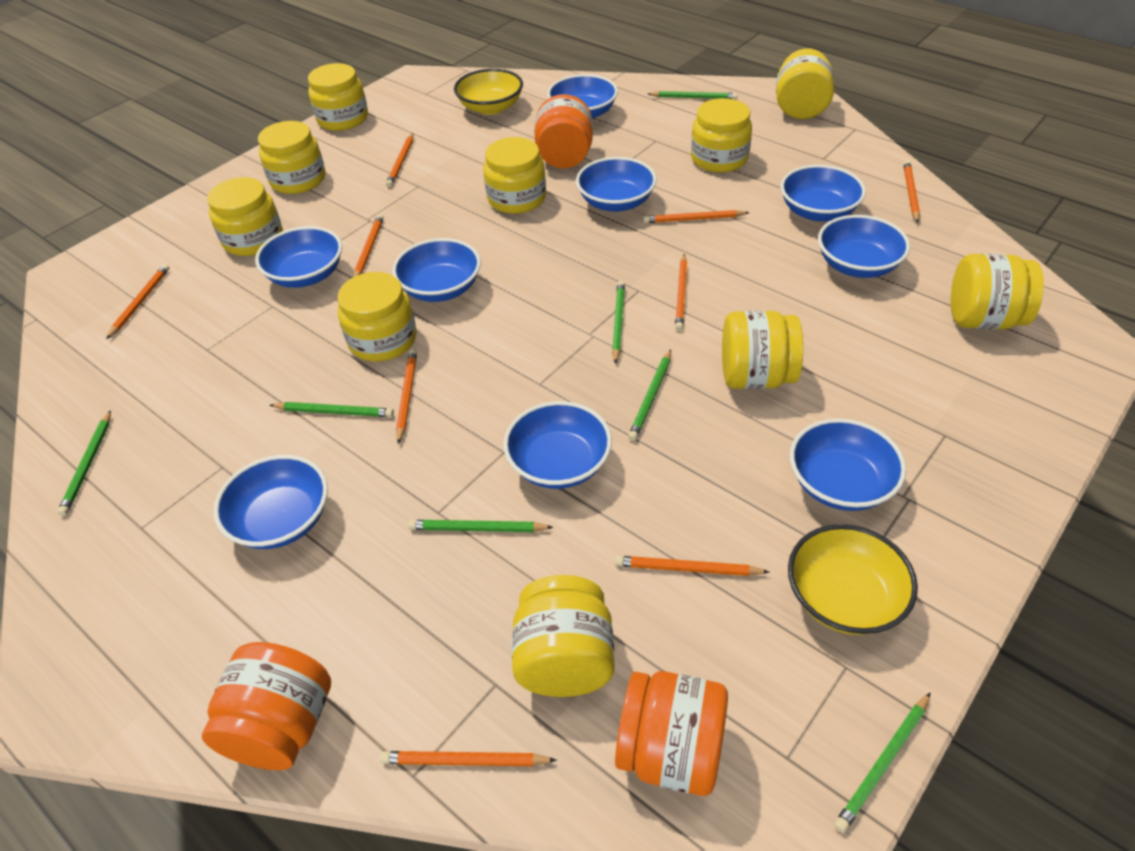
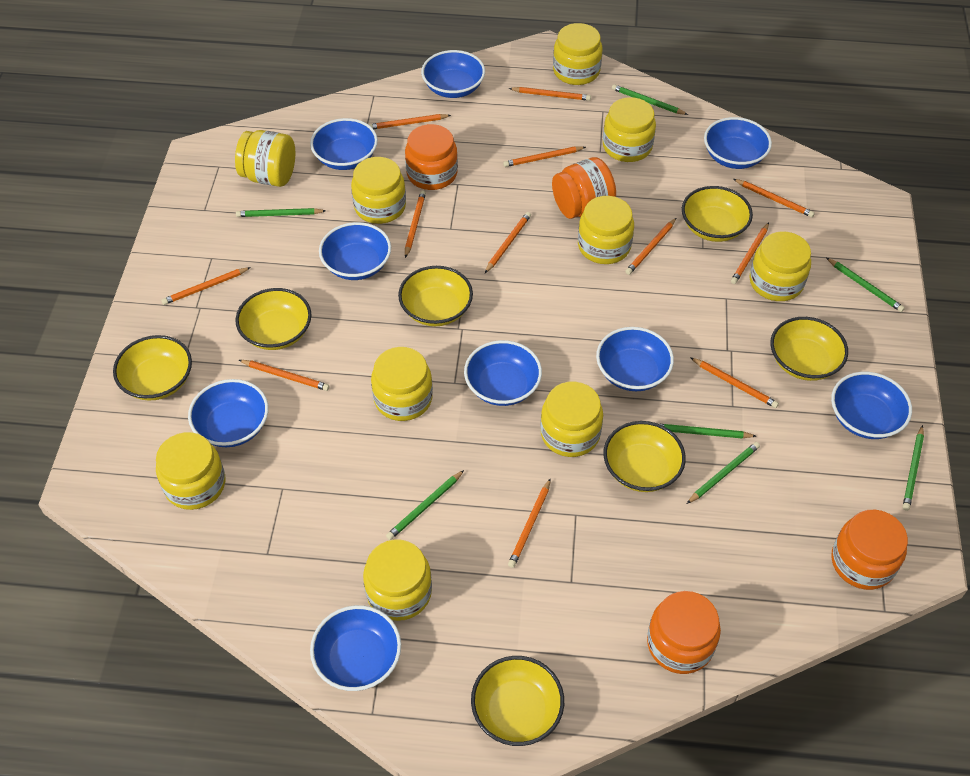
orange jar: 3 -> 4
orange pencil: 9 -> 12
yellow bowl: 2 -> 7

